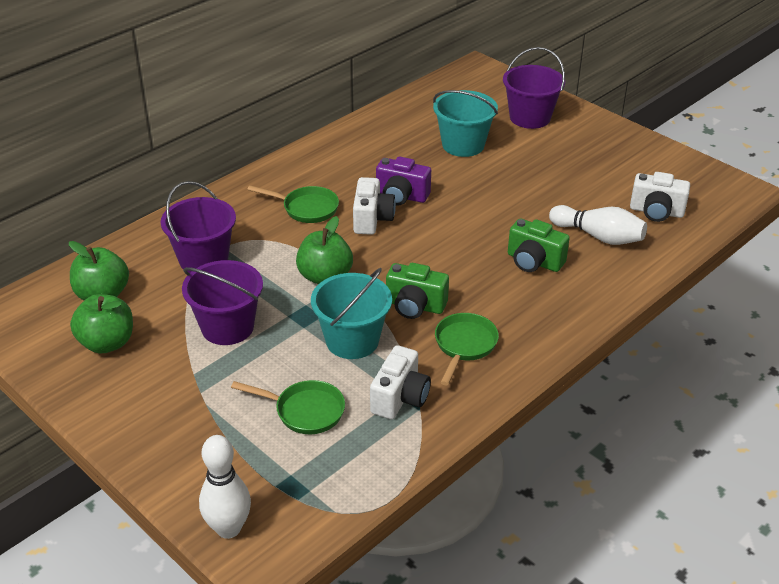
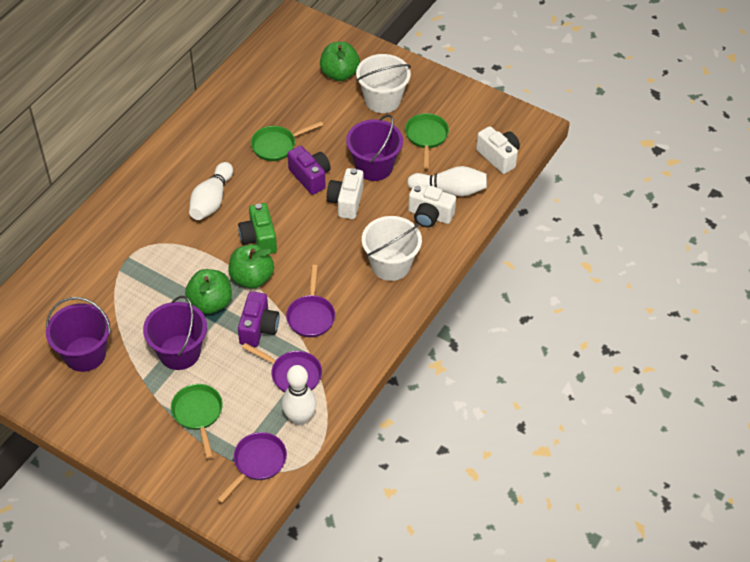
green camera: 2 -> 1
purple camera: 1 -> 2
purple pan: 0 -> 3
turquoise bucket: 2 -> 0
white bowling pin: 2 -> 3
white bucket: 0 -> 2

